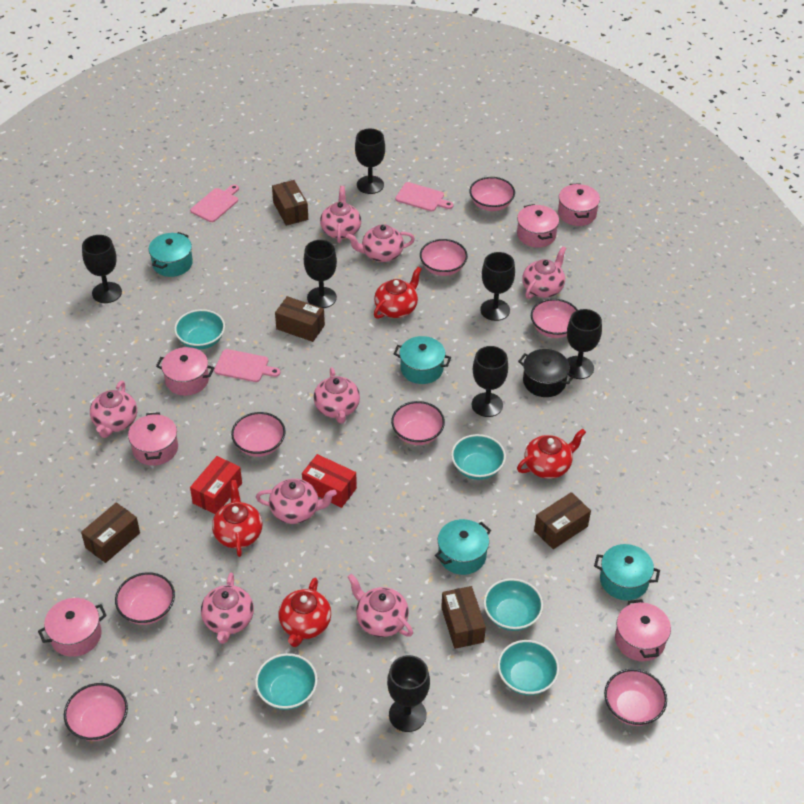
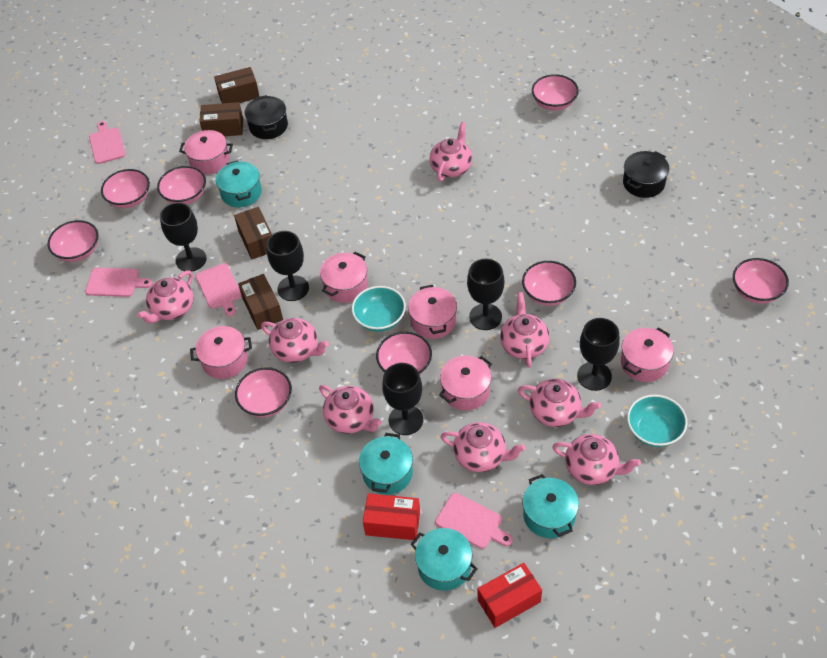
black goblet: 7 -> 5
black pot: 1 -> 2
brown box: 5 -> 4
pink cutting board: 3 -> 4
red teapot: 4 -> 0
turquoise bowl: 5 -> 2

